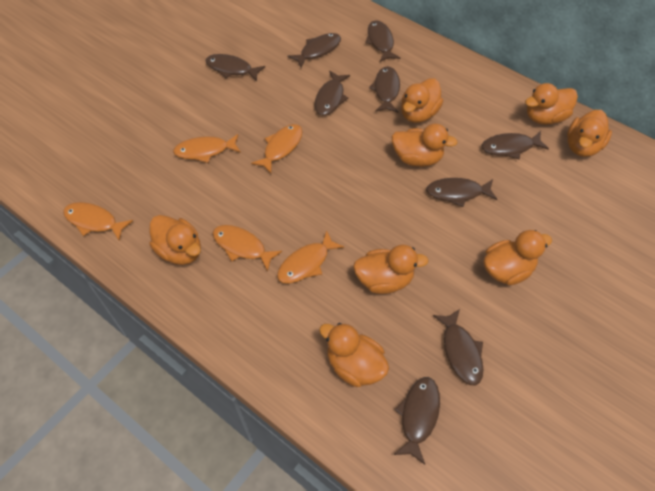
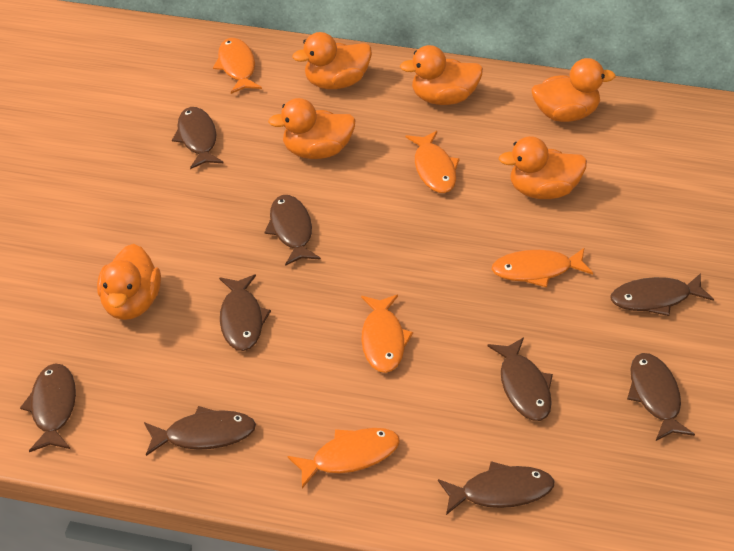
orange duck: 8 -> 6

